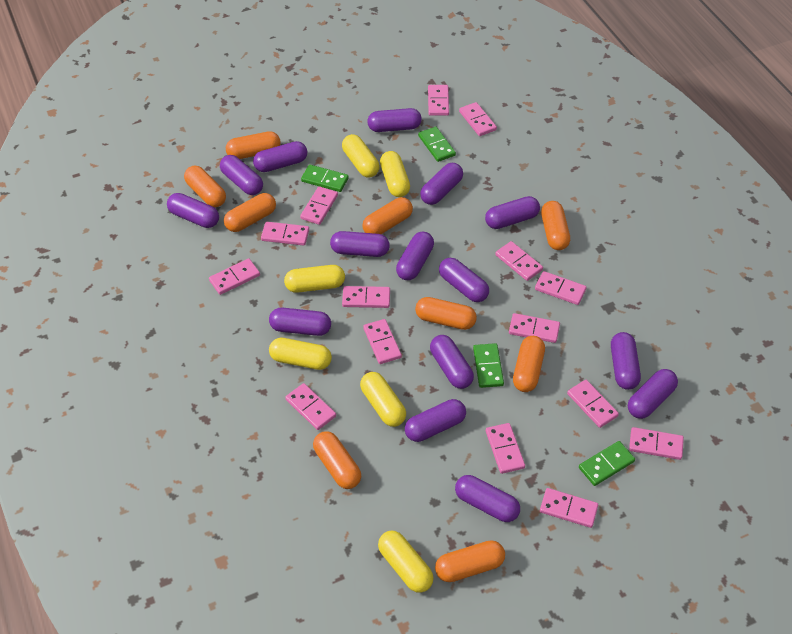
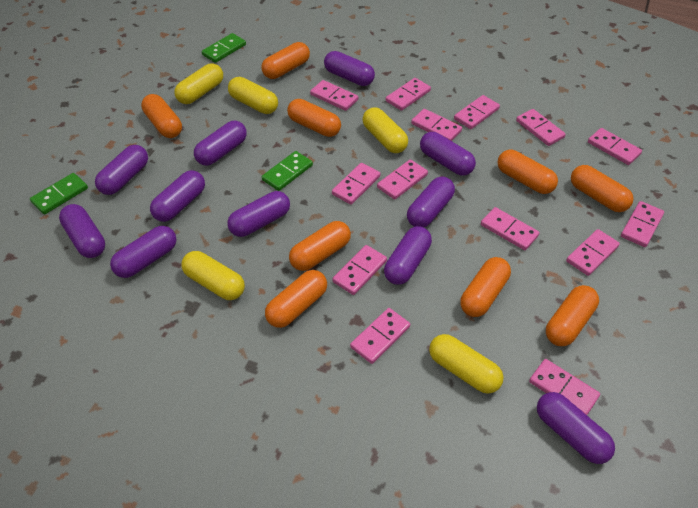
green domino: 4 -> 3
pink domino: 15 -> 14
purple capsule: 15 -> 11
yellow capsule: 6 -> 5

